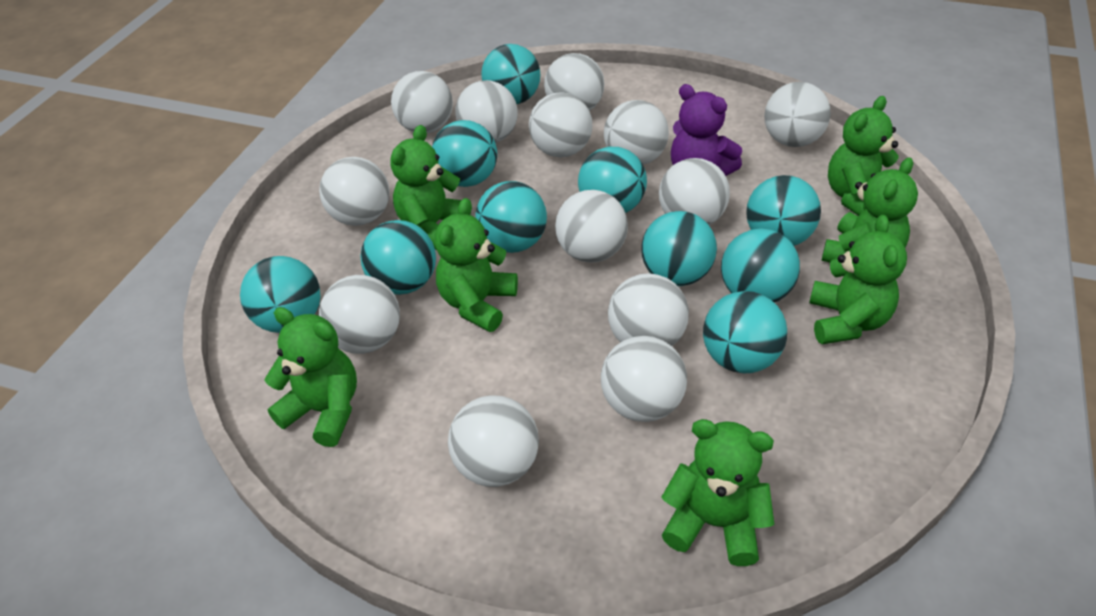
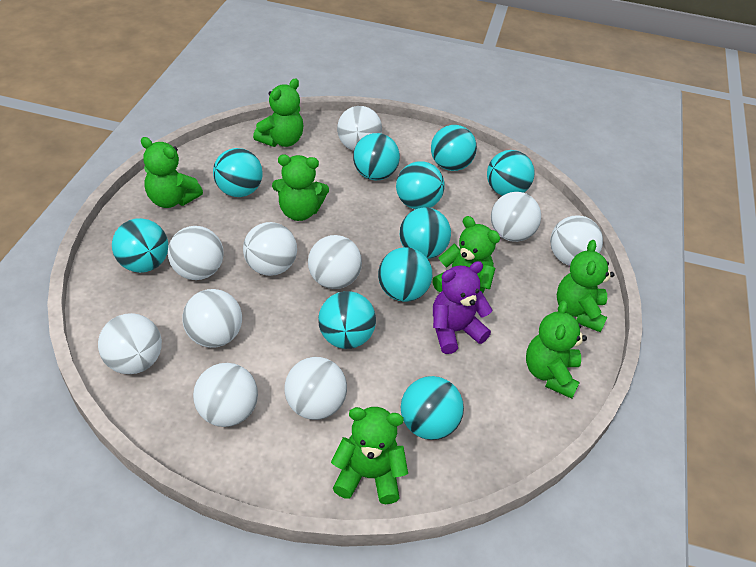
white ball: 13 -> 10

